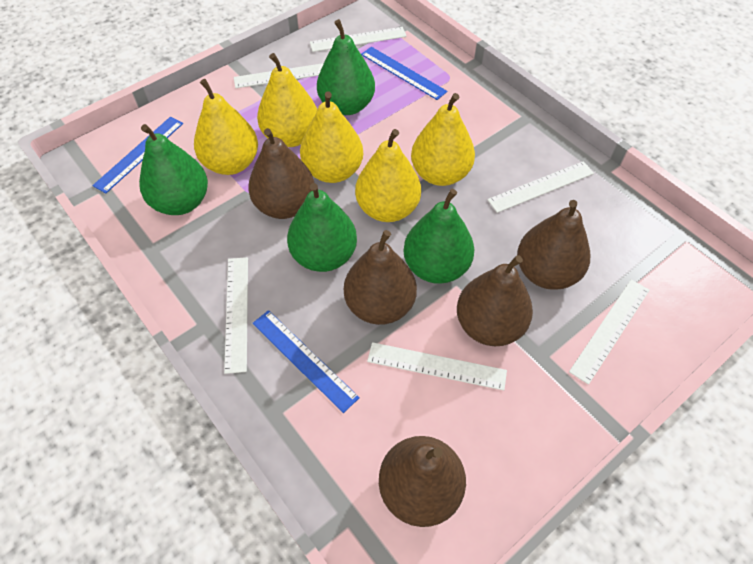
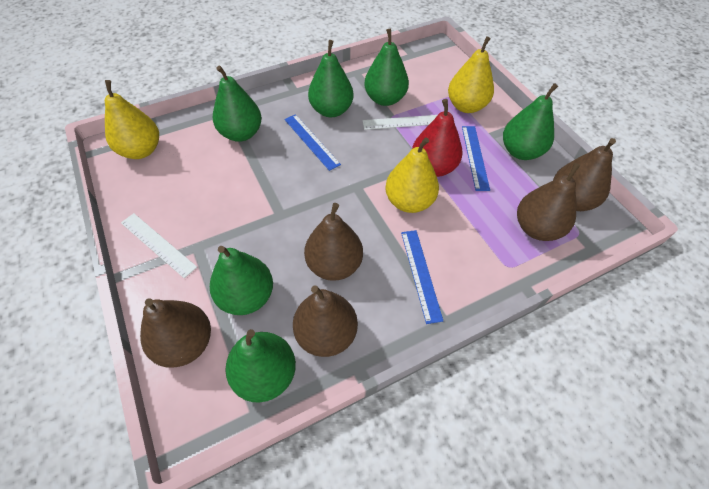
green pear: 4 -> 6
red pear: 0 -> 1
white ruler: 6 -> 2
yellow pear: 5 -> 3

